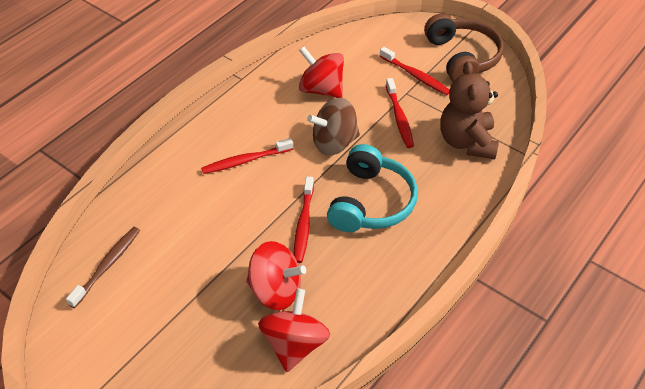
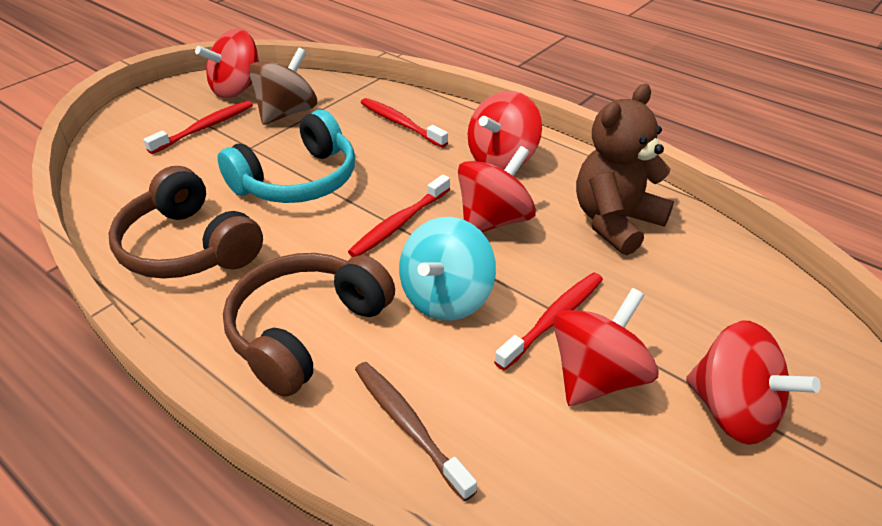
brown headphones: 1 -> 2
red spinning top: 3 -> 5
turquoise spinning top: 0 -> 1

